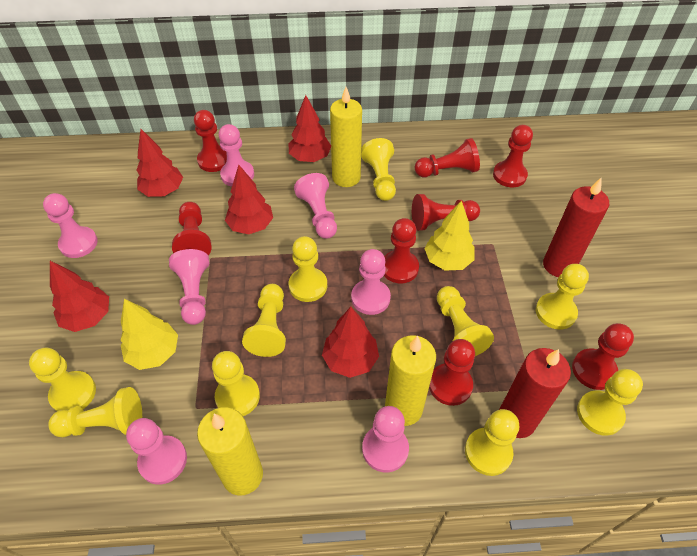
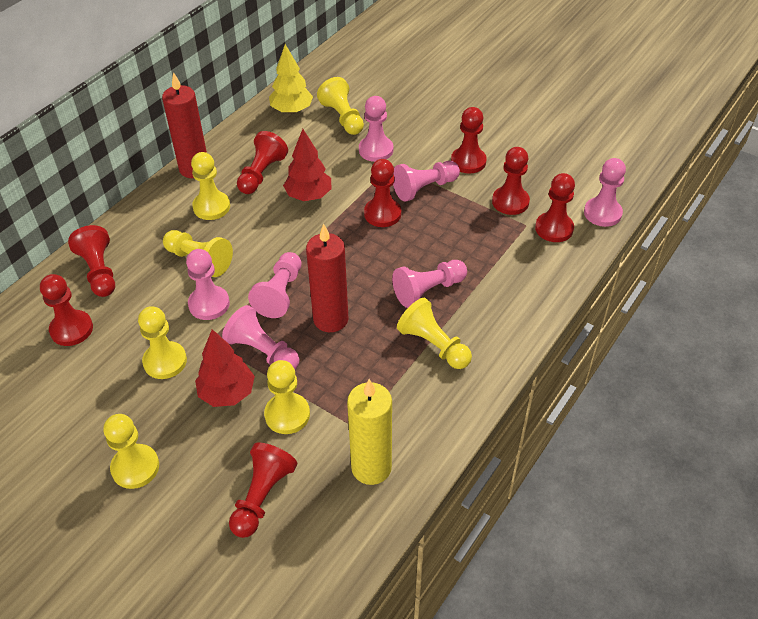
red tree: 5 -> 2
yellow candle: 3 -> 1
yellow pawn: 10 -> 7
yellow tree: 2 -> 1

